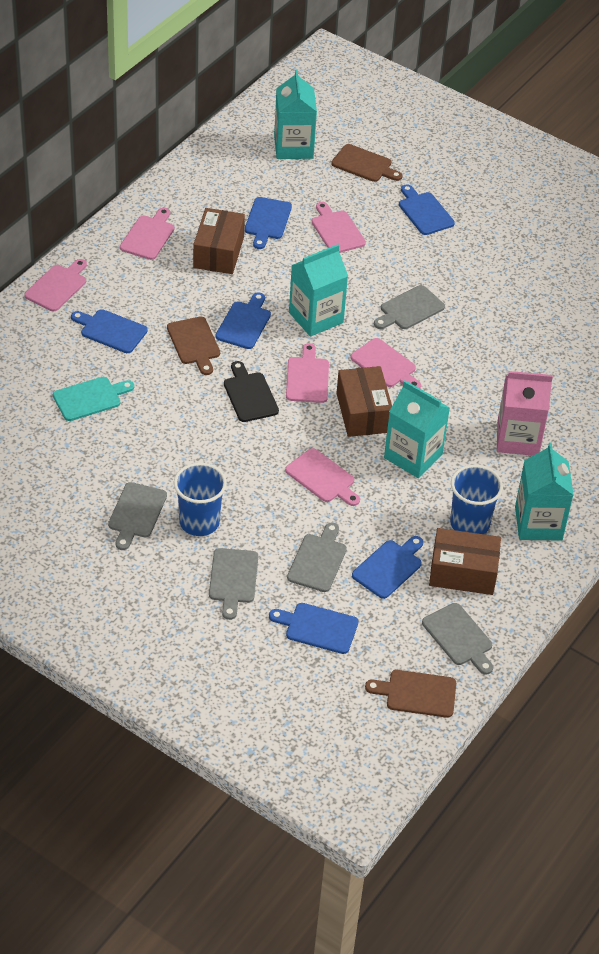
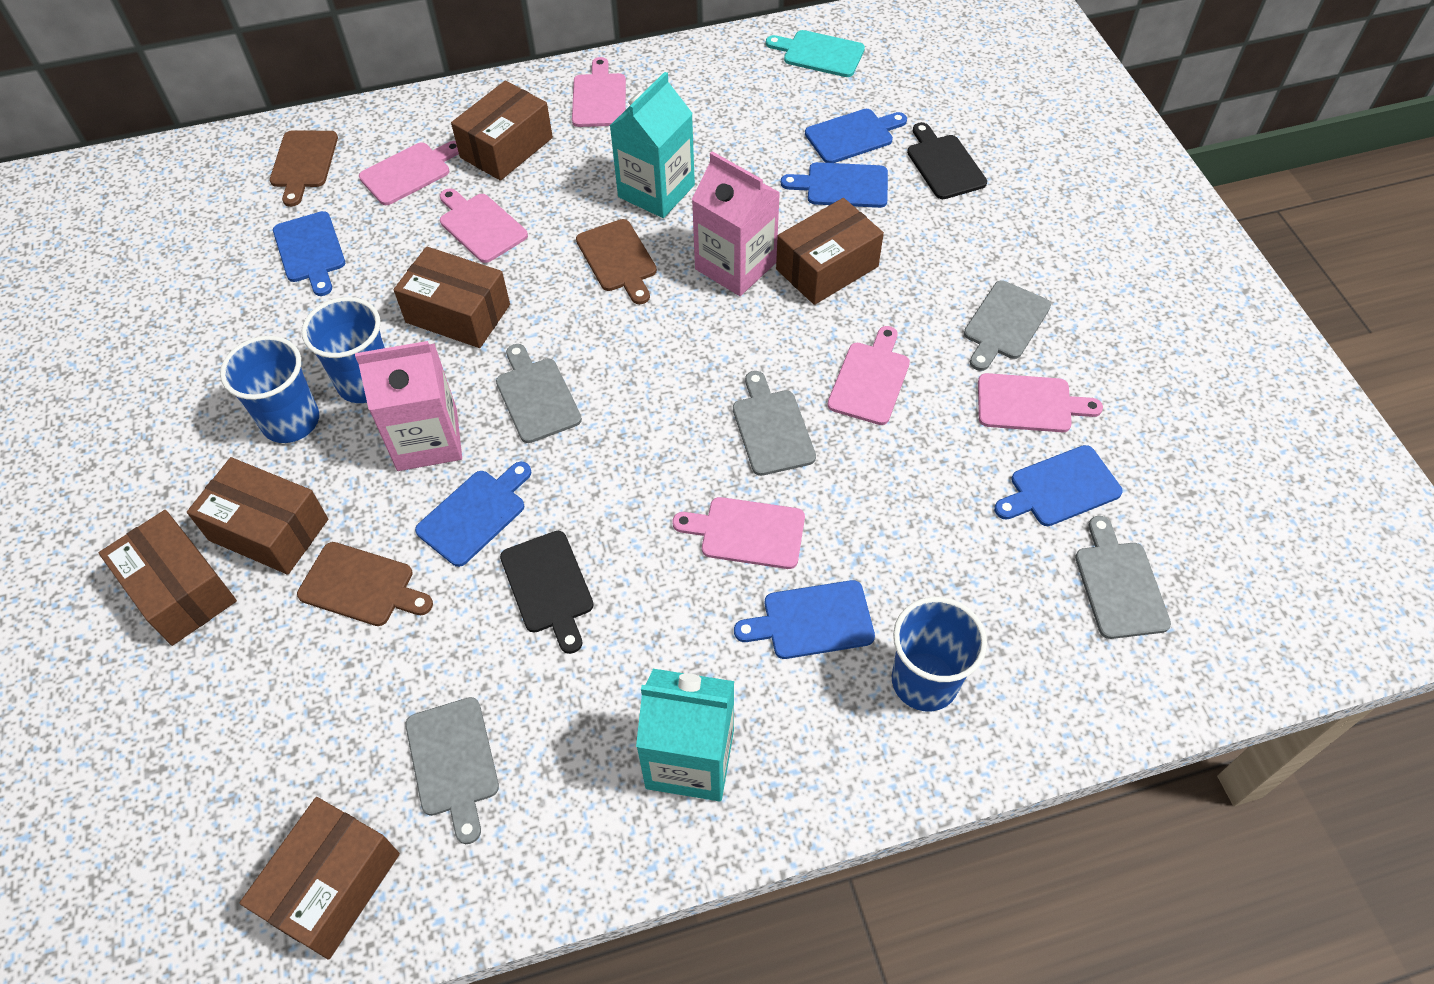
black cutting board: 1 -> 2
blue cup: 2 -> 3
brown box: 3 -> 6
pink carton: 1 -> 2
turquoise carton: 4 -> 2

